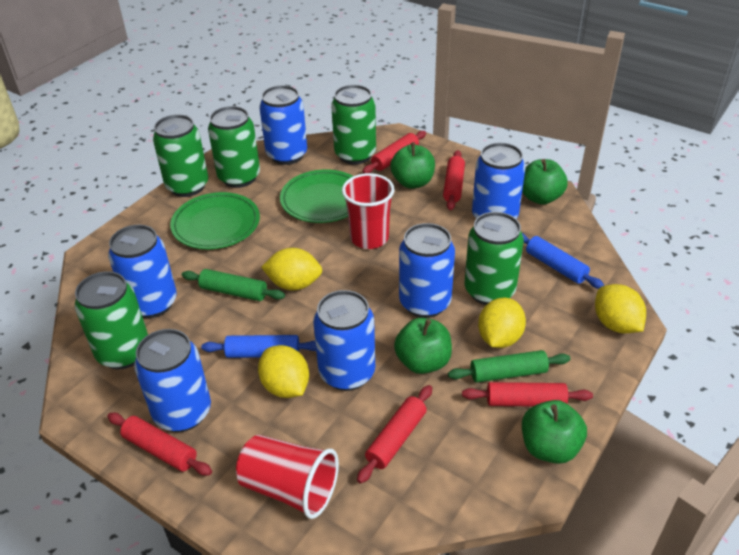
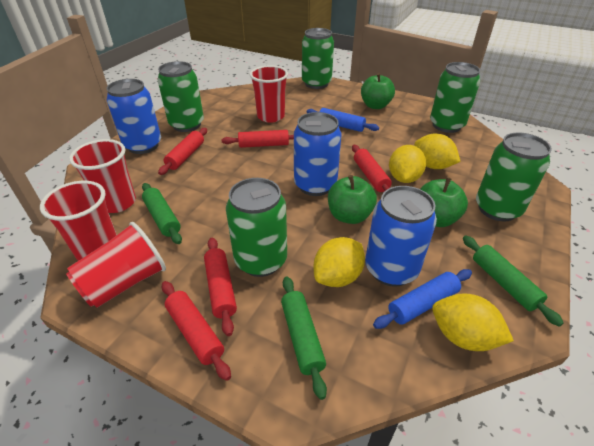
blue can: 6 -> 3
green apple: 4 -> 3
green plate: 2 -> 0
green rolling pin: 2 -> 3
red cup: 2 -> 4

